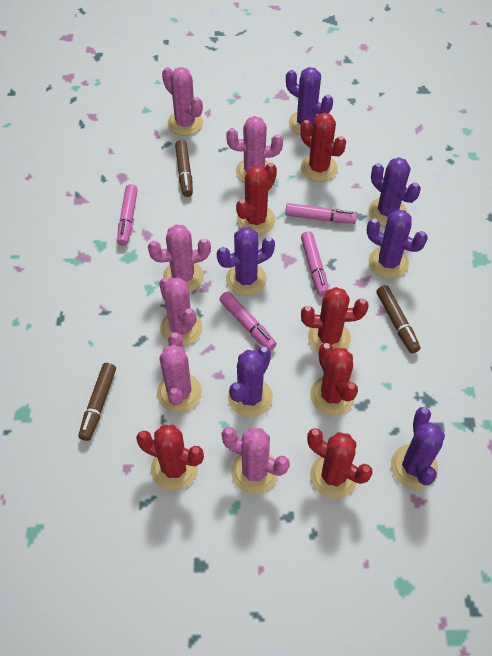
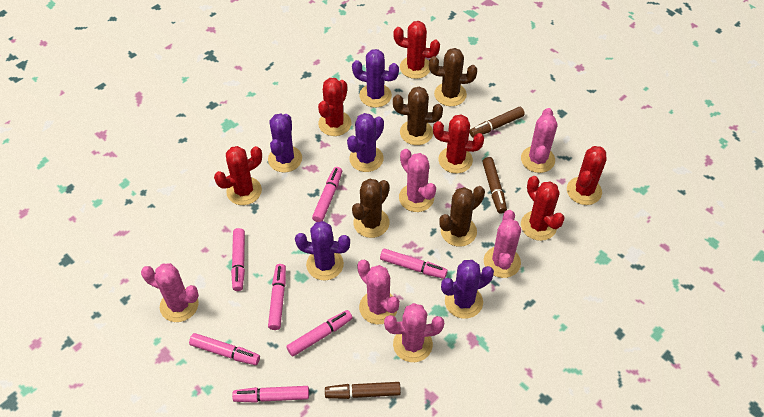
brown cactus: 0 -> 4
pink marker: 4 -> 7
purple cactus: 6 -> 5

